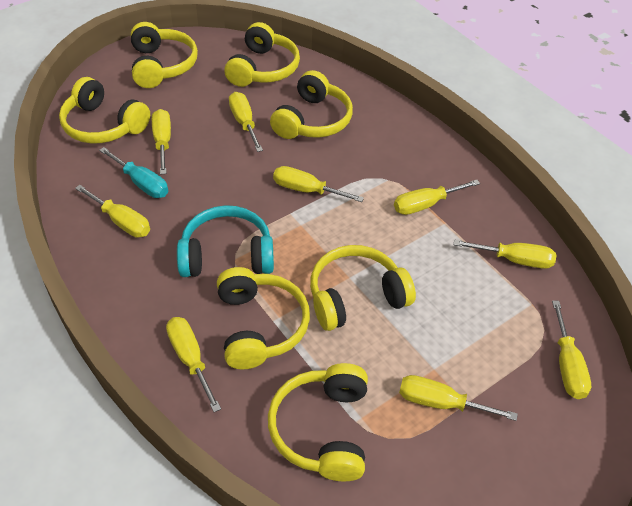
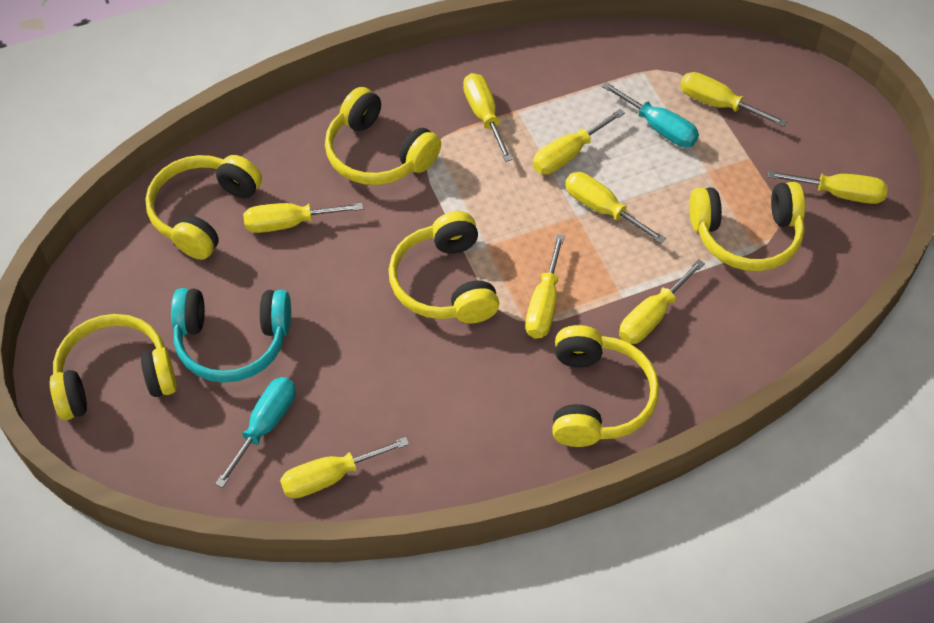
turquoise screwdriver: 1 -> 2
yellow headphones: 7 -> 6

